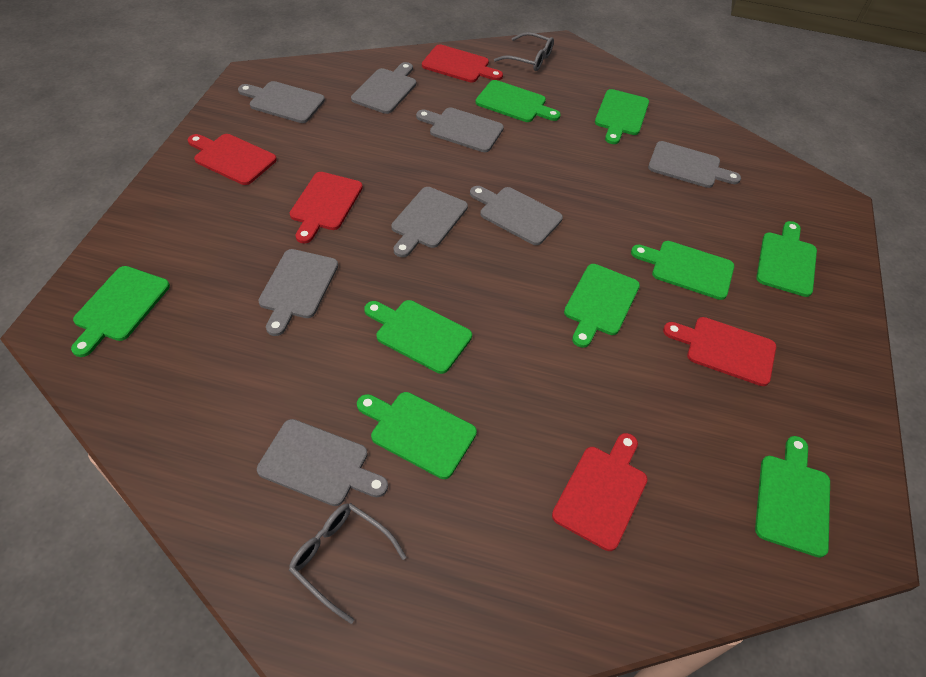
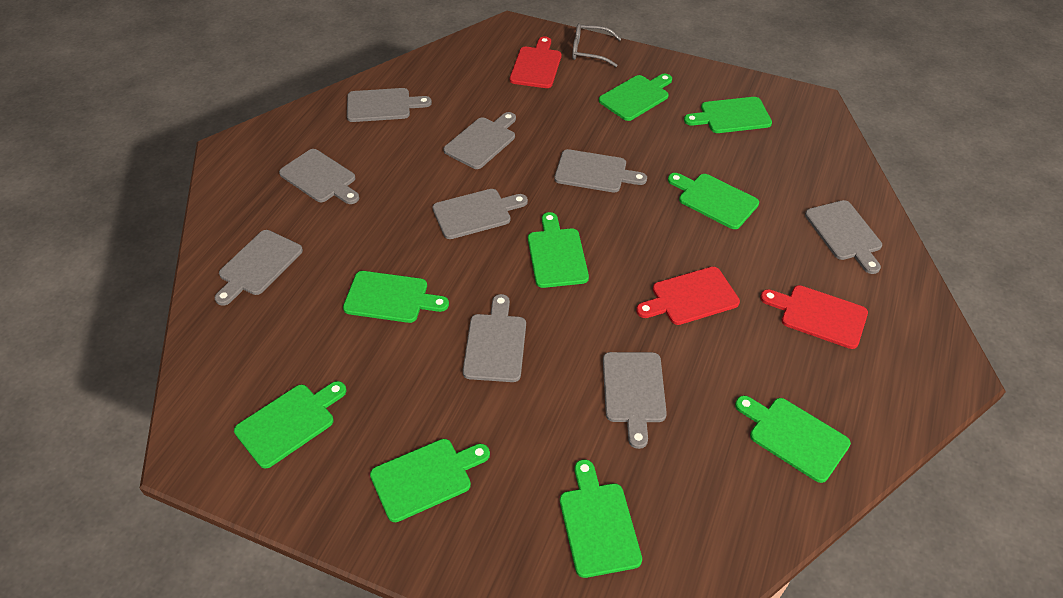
grey cutting board: 8 -> 9
grey glasses: 2 -> 1
red cutting board: 5 -> 3

